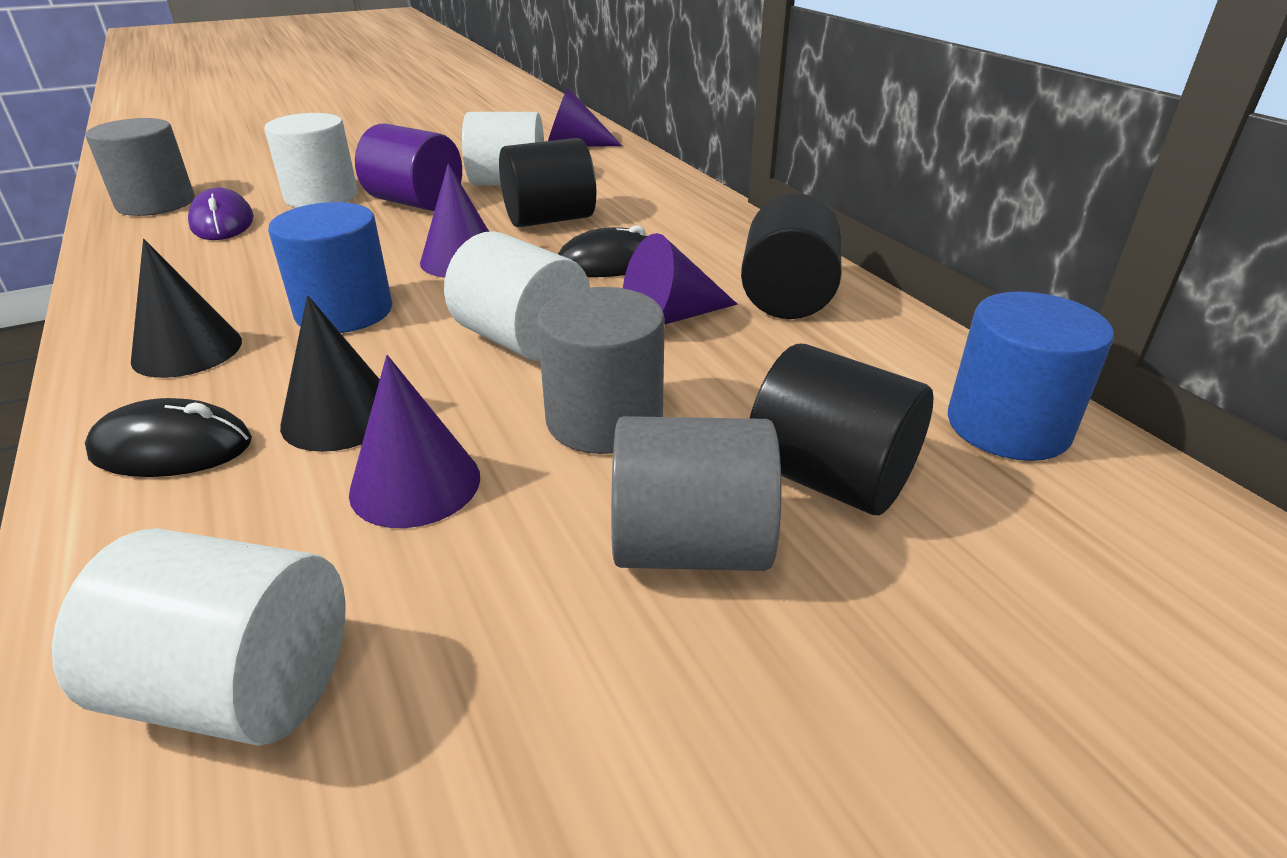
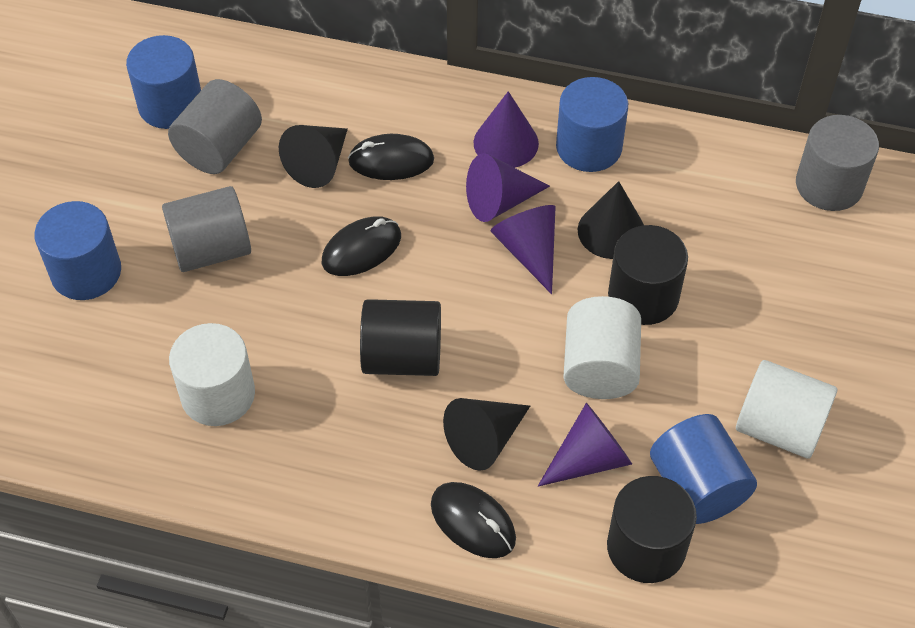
black cone: 2 -> 3
black mouse: 2 -> 3
blue cylinder: 2 -> 4
purple cylinder: 1 -> 0
purple mouse: 1 -> 0
white cylinder: 4 -> 3

